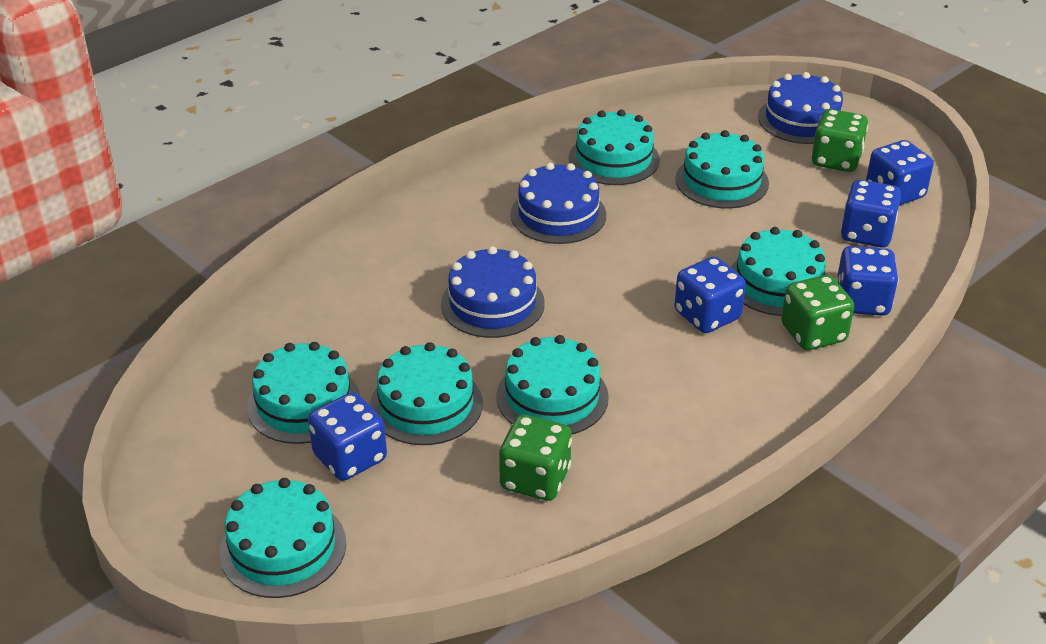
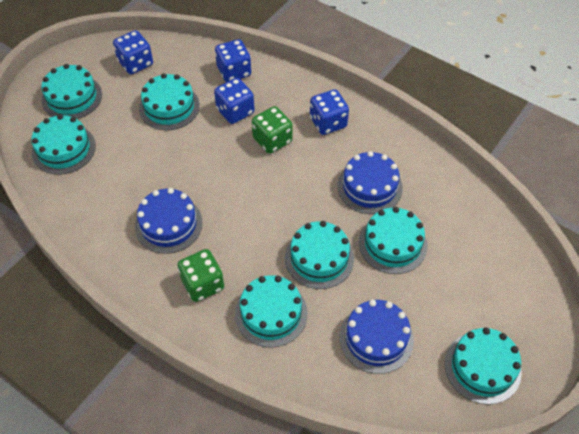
blue dice: 5 -> 4
green dice: 3 -> 2

